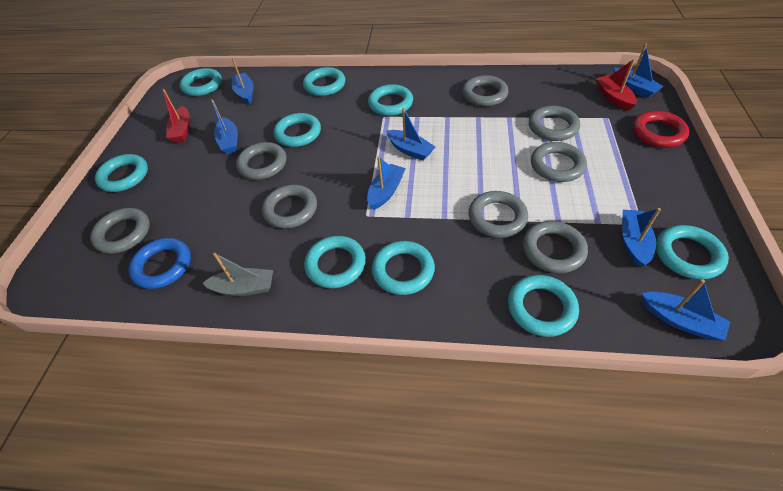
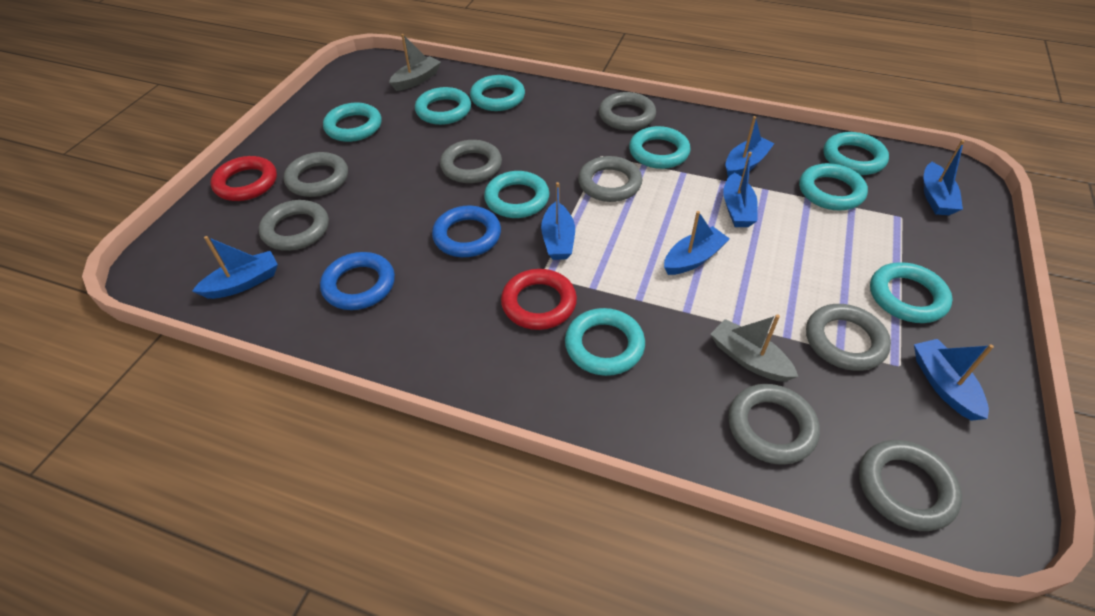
blue ring: 1 -> 2
grey boat: 1 -> 2
red boat: 2 -> 0
red ring: 1 -> 2

